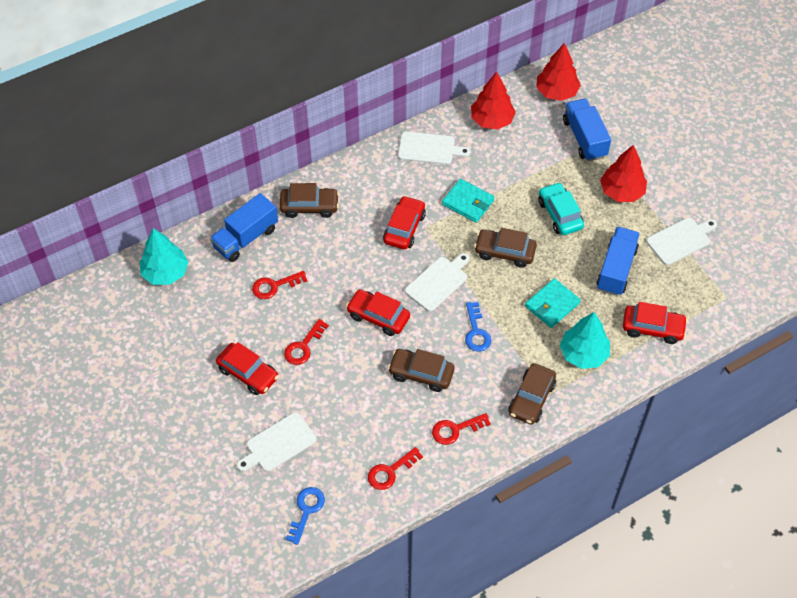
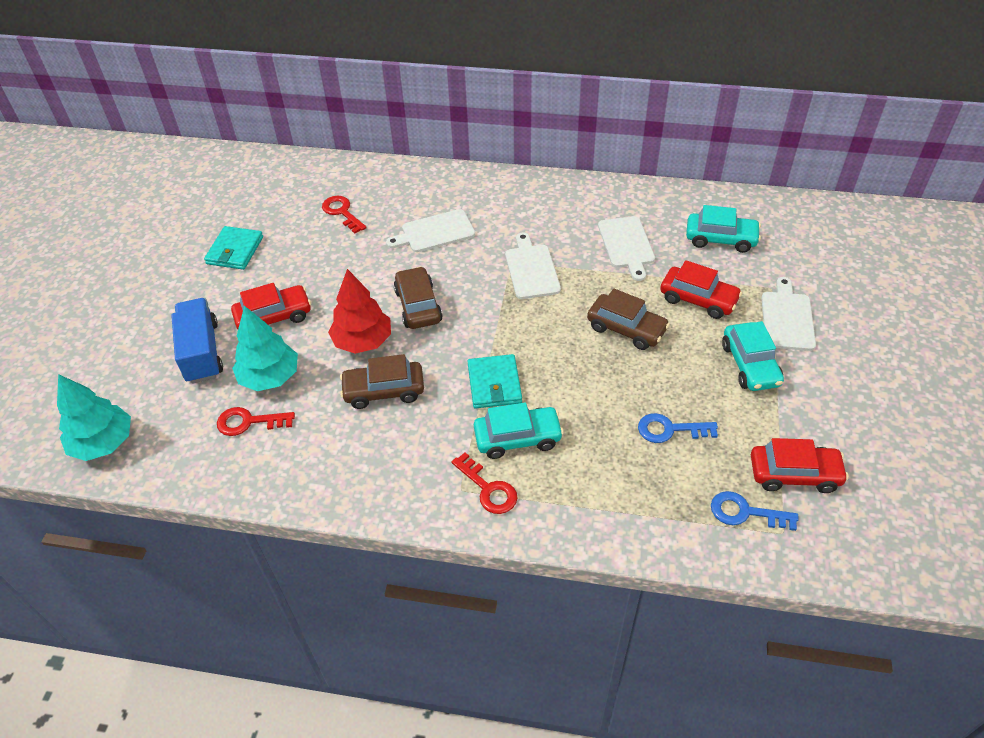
blue truck: 3 -> 1
brown car: 4 -> 3
red car: 4 -> 3
red key: 4 -> 3
red tree: 3 -> 1
turquoise car: 1 -> 3

